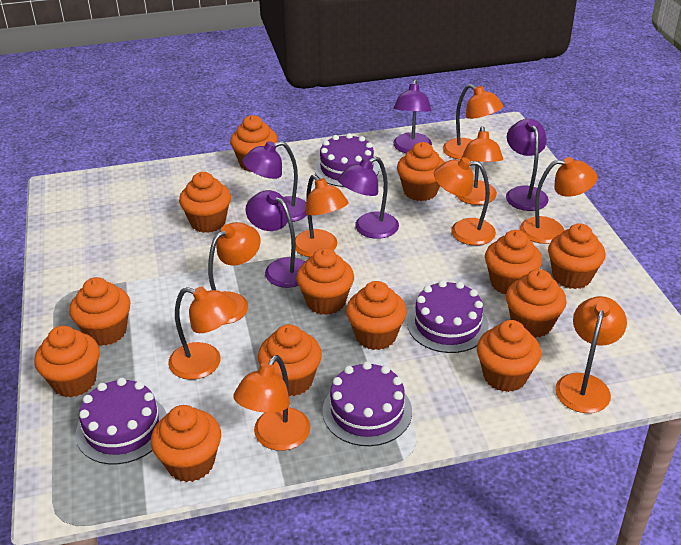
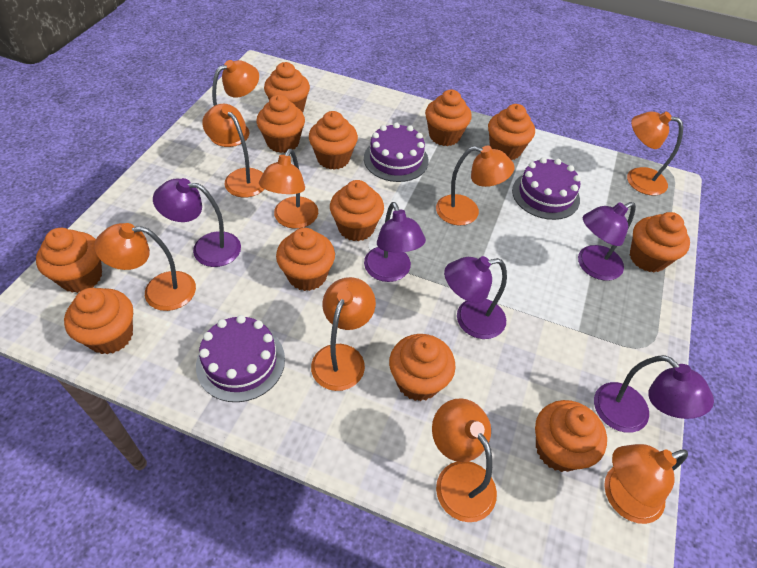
orange cupcake: 13 -> 12
purple cake: 4 -> 3

